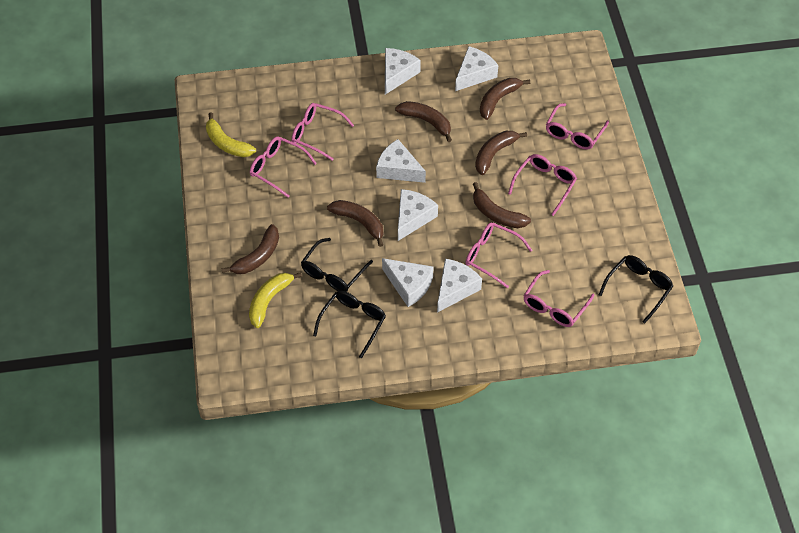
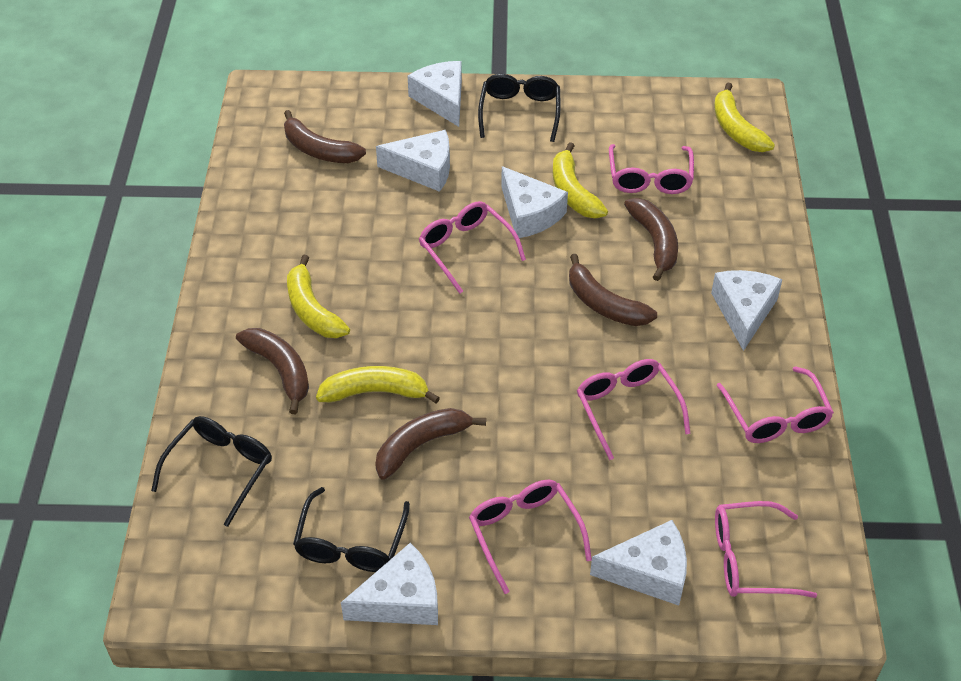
brown banana: 6 -> 5
yellow banana: 2 -> 4

